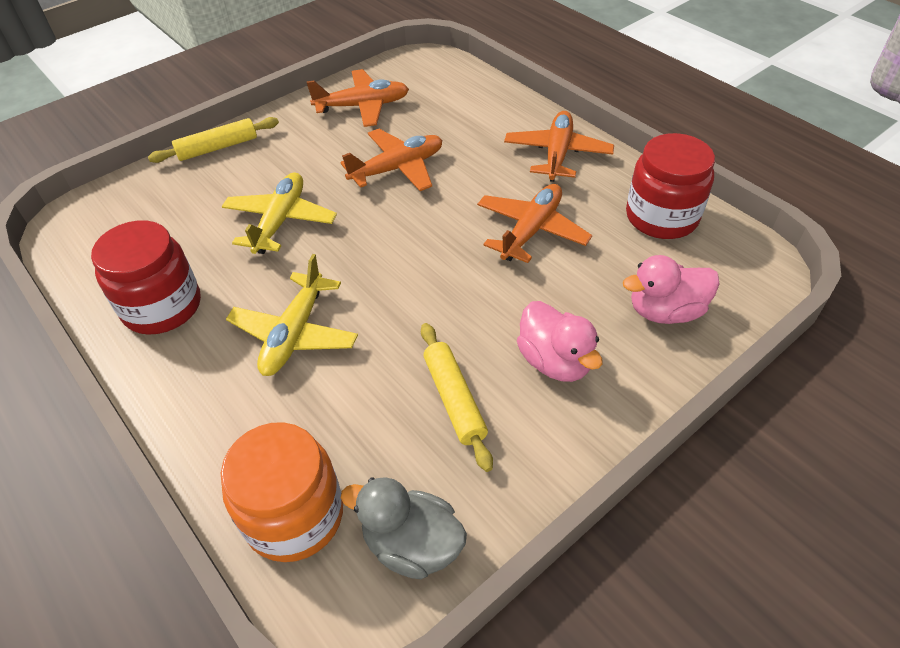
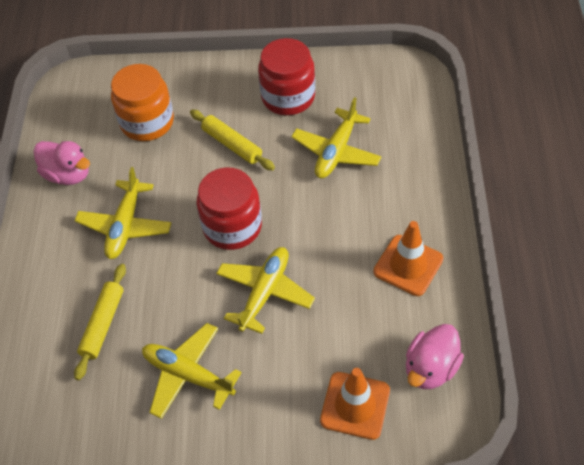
grey duck: 1 -> 0
orange plane: 4 -> 0
orange traffic cone: 0 -> 2
yellow plane: 2 -> 4

